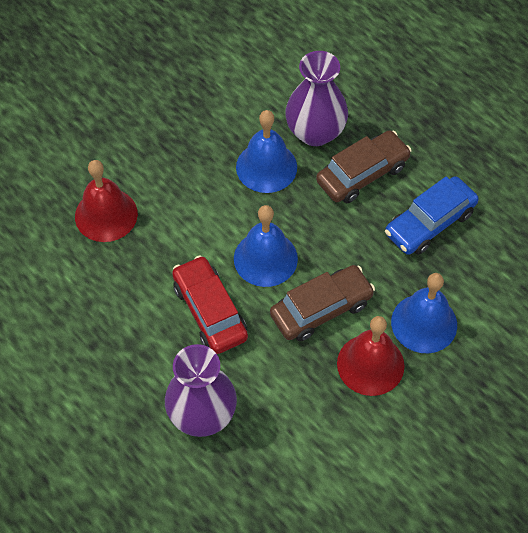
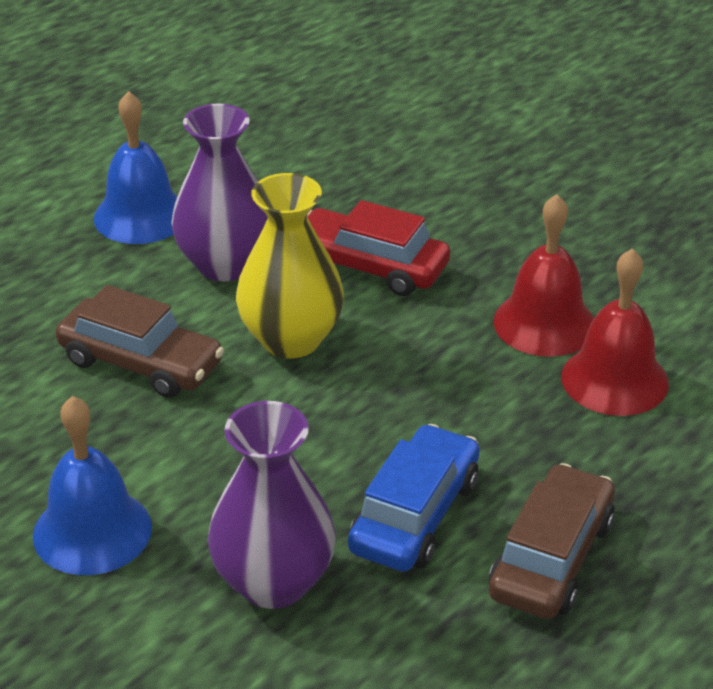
blue bell: 3 -> 2
yellow vase: 0 -> 1

